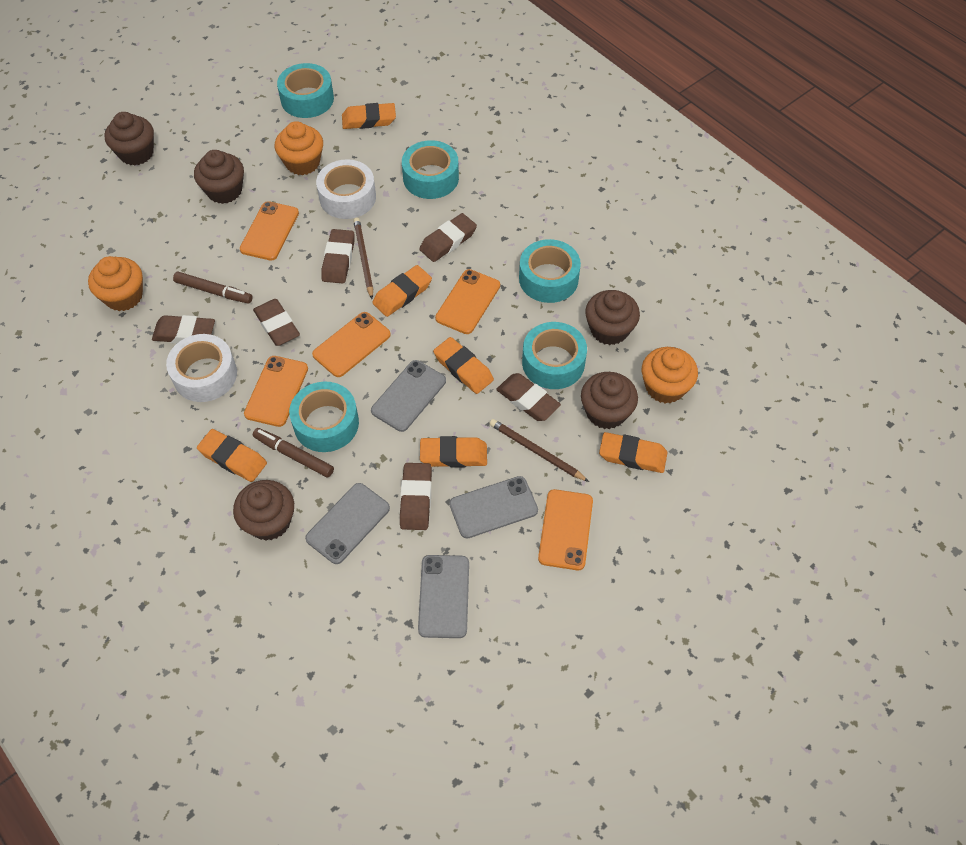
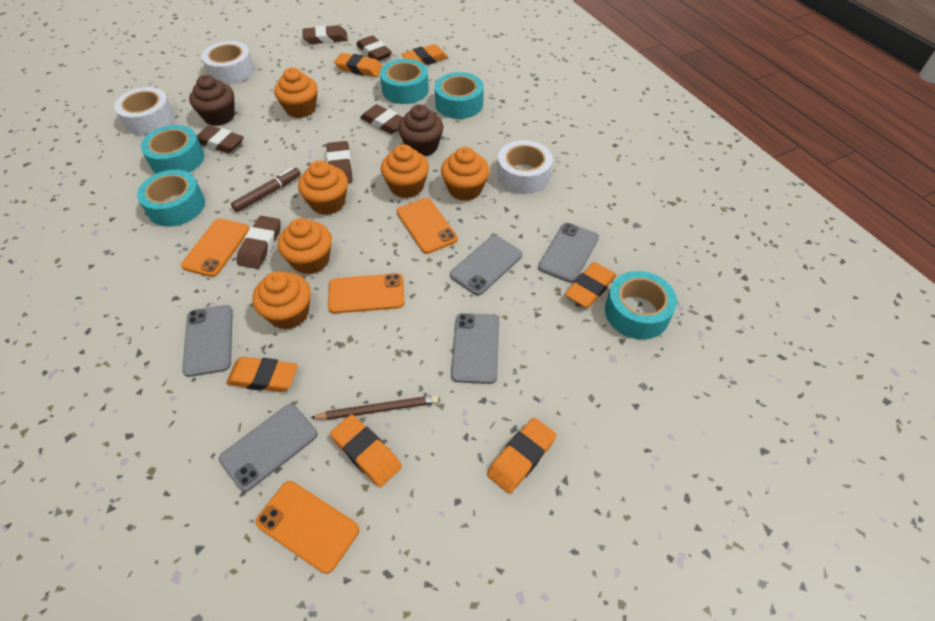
brown cupcake: 5 -> 2
brown marker: 2 -> 1
brown pencil: 2 -> 1
grey phone: 4 -> 5
orange cupcake: 3 -> 6
orange phone: 5 -> 4
white tape: 2 -> 3

